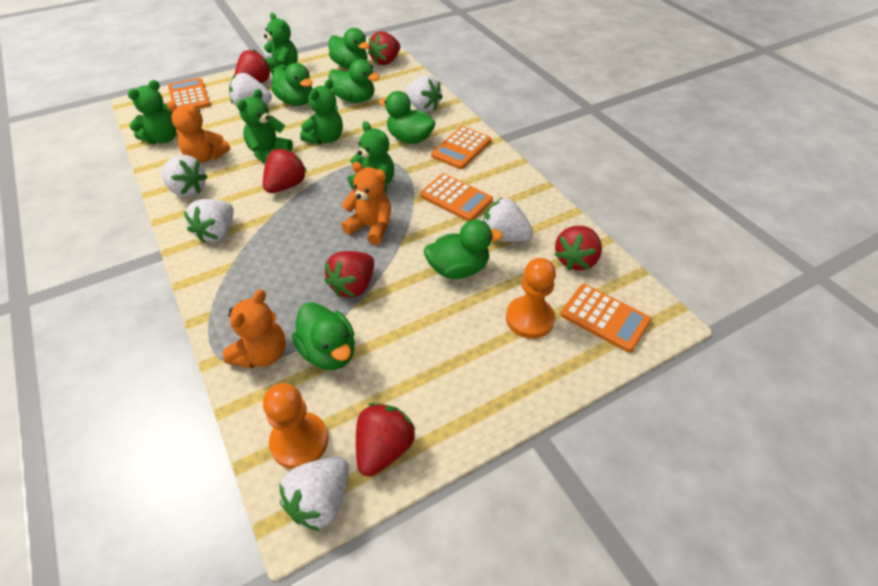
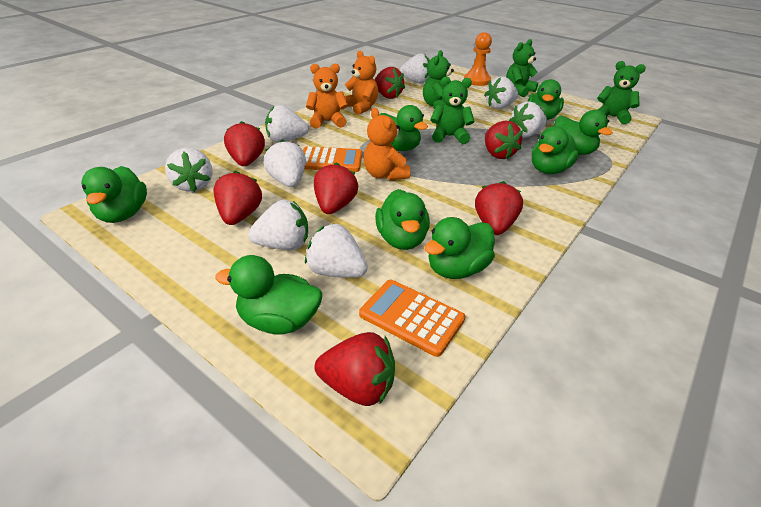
green duck: 6 -> 8
green teddy bear: 5 -> 4
orange calculator: 4 -> 2
orange pawn: 2 -> 1
red strawberry: 6 -> 7
white strawberry: 6 -> 8

